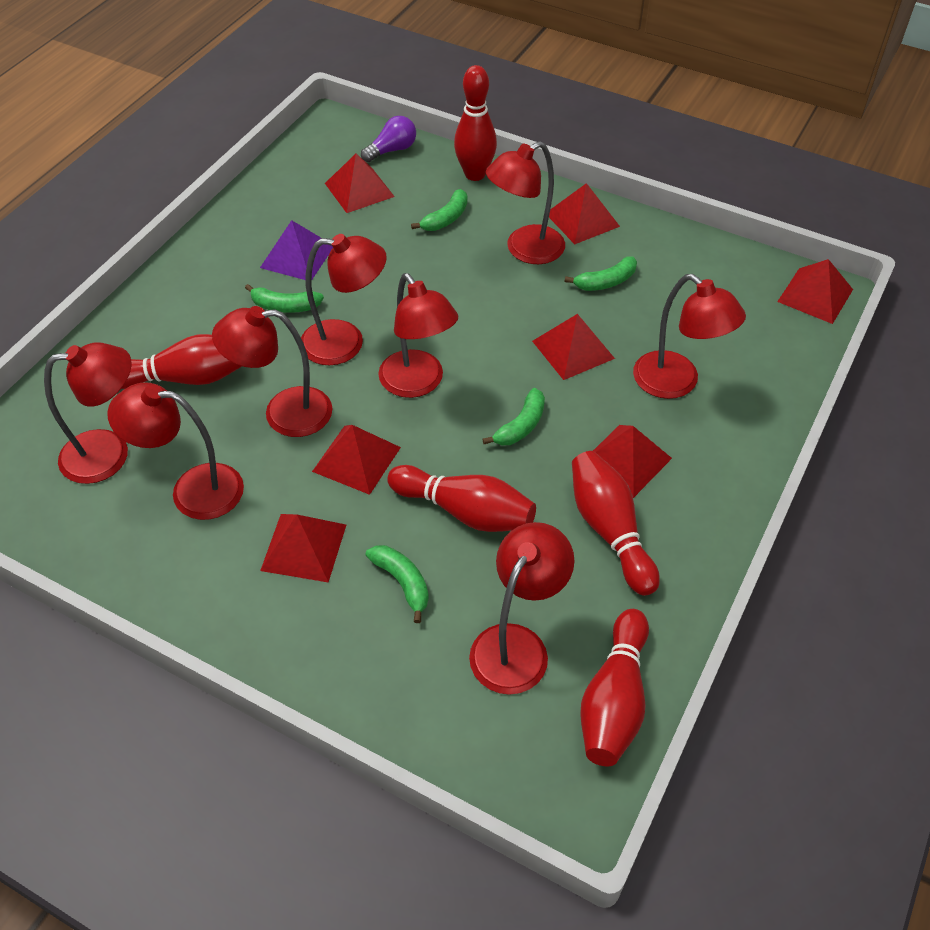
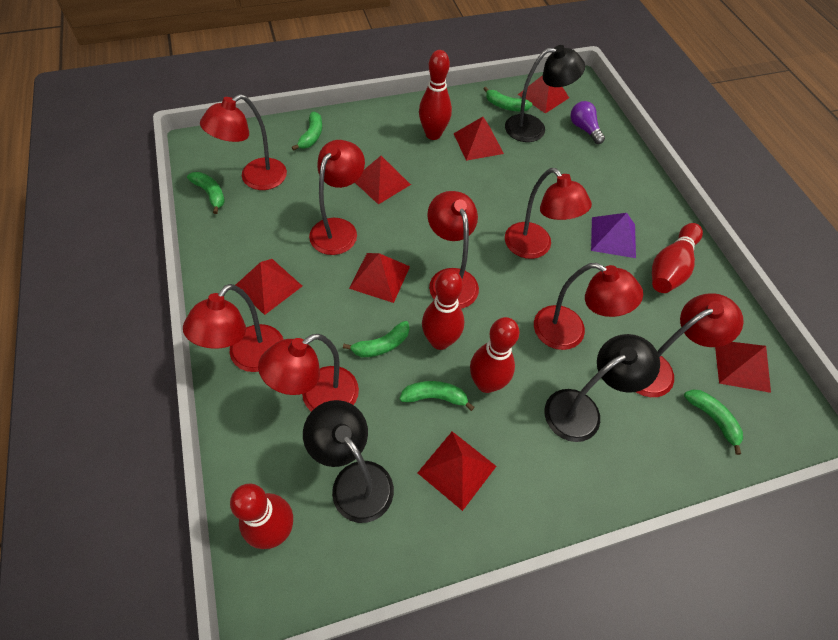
black lamp: 0 -> 3
green banana: 5 -> 6

